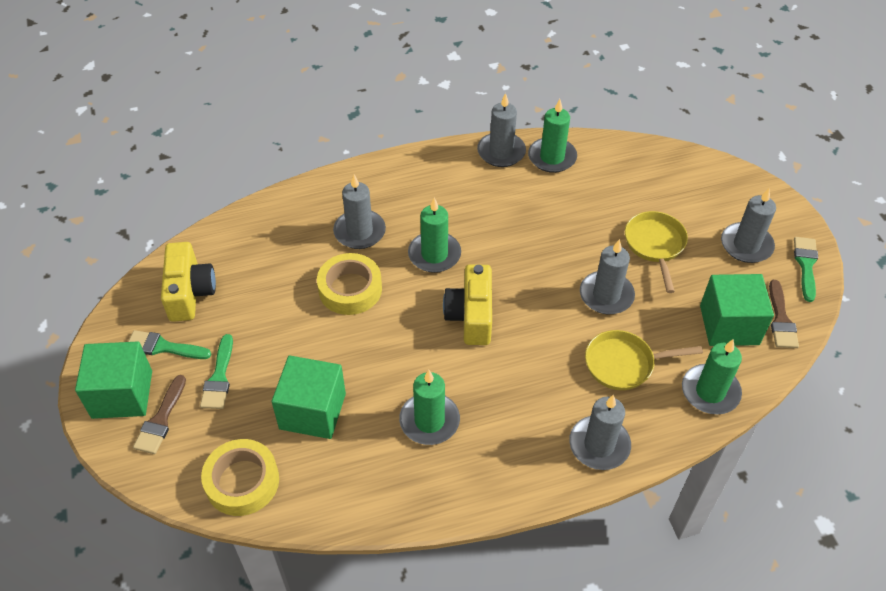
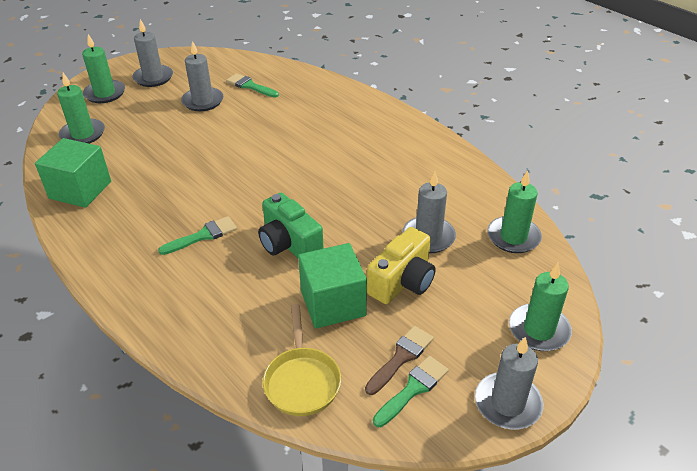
brown brush: 2 -> 1
green camera: 0 -> 1
green cube: 3 -> 2
grey candle: 5 -> 4
yellow camera: 2 -> 1
yellow pan: 2 -> 1
yellow tape: 2 -> 0

